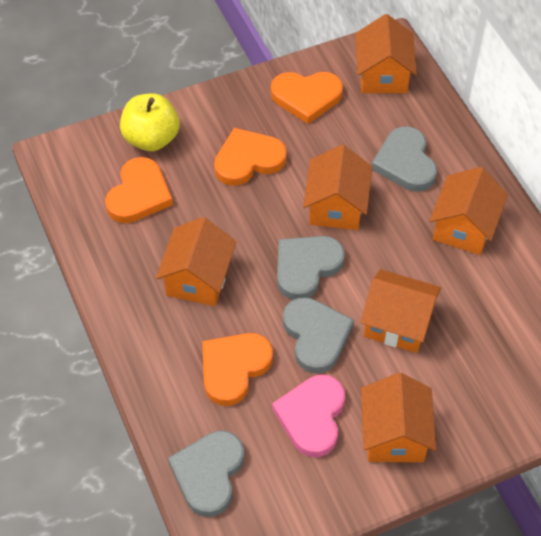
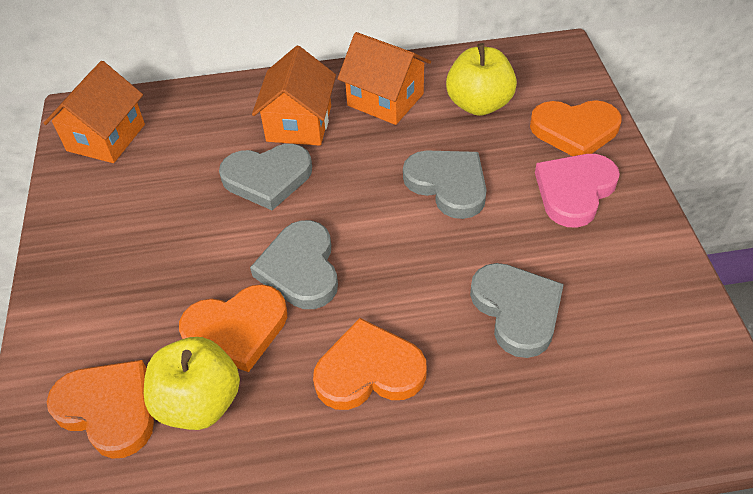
orange house: 6 -> 3
yellow apple: 1 -> 2

